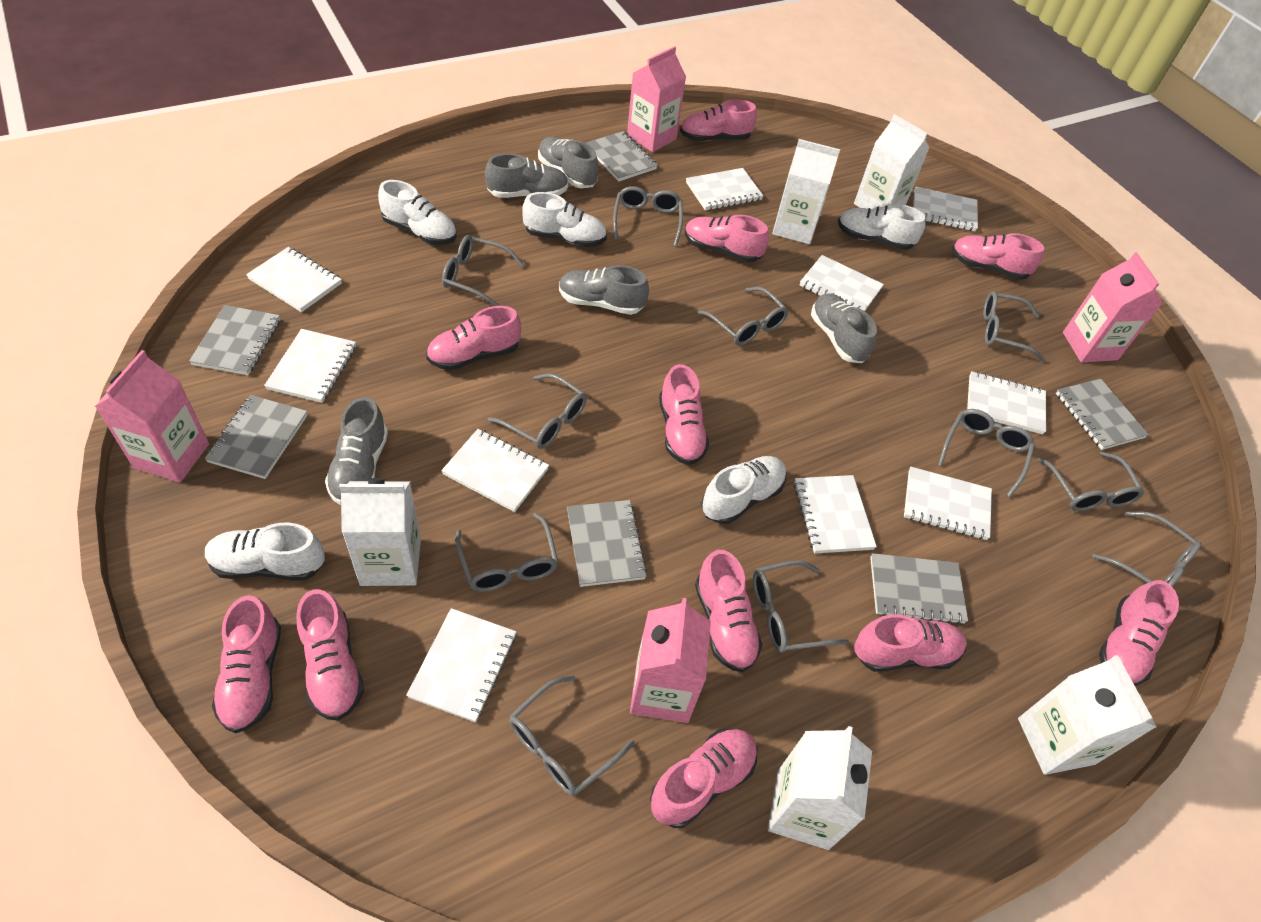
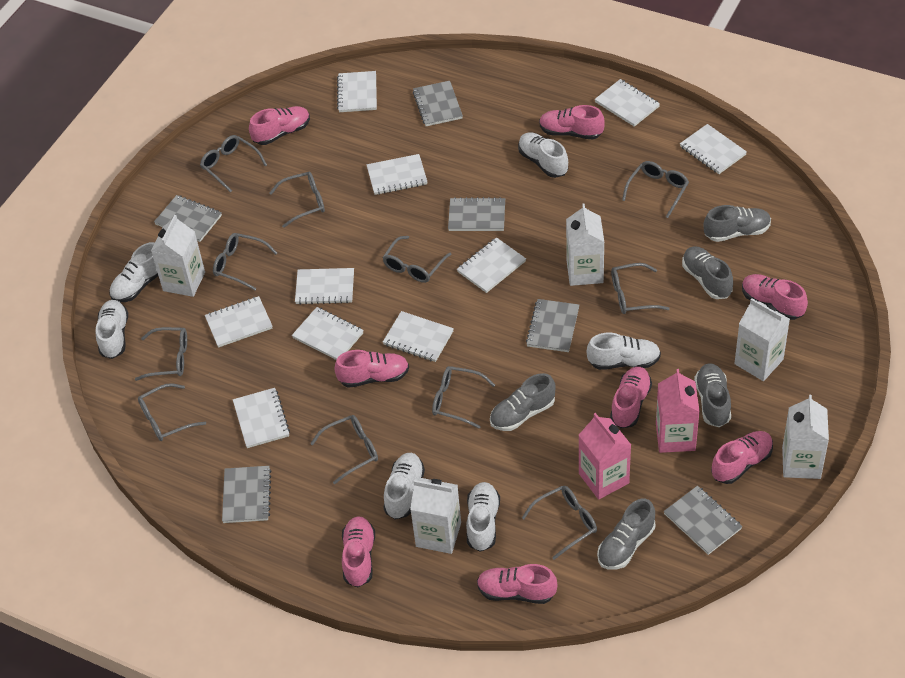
pink carton: 4 -> 2
pink shoe: 11 -> 8
white shoe: 5 -> 6

